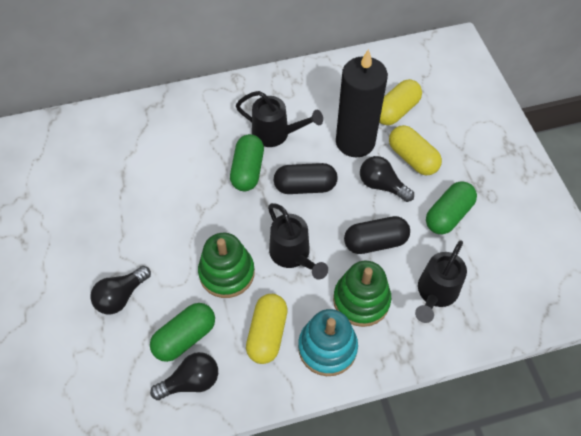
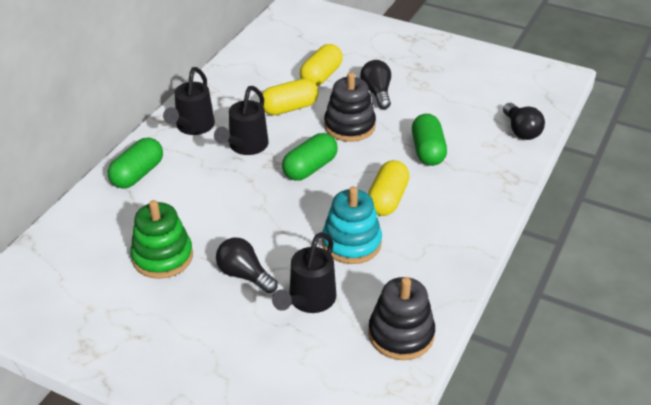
black candle: 1 -> 0
black capsule: 2 -> 0
black stacking toy: 0 -> 2
green stacking toy: 2 -> 1

